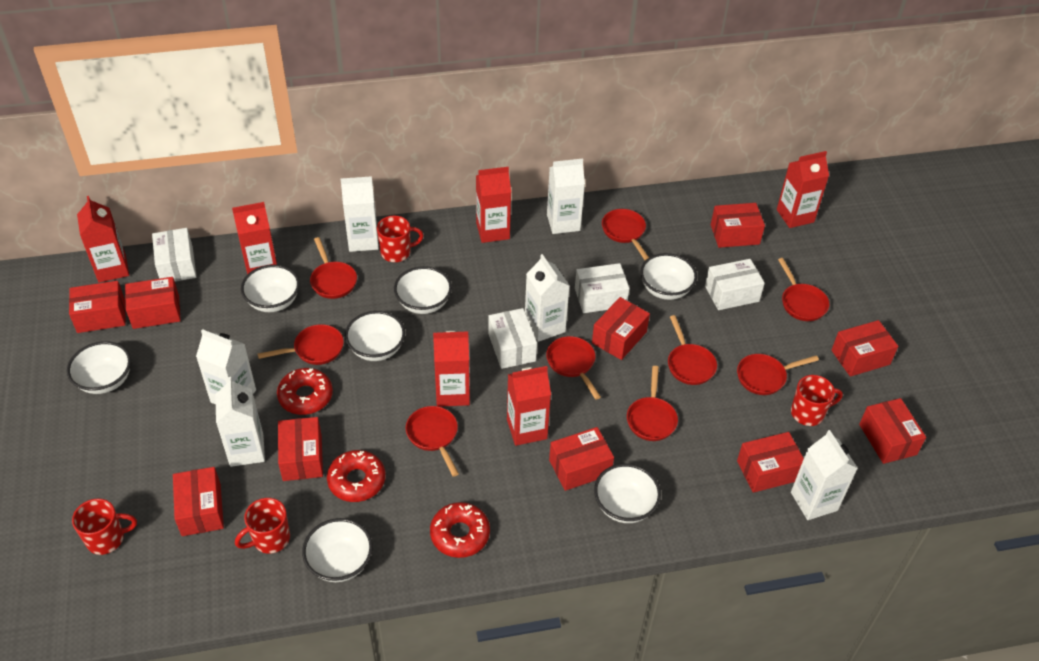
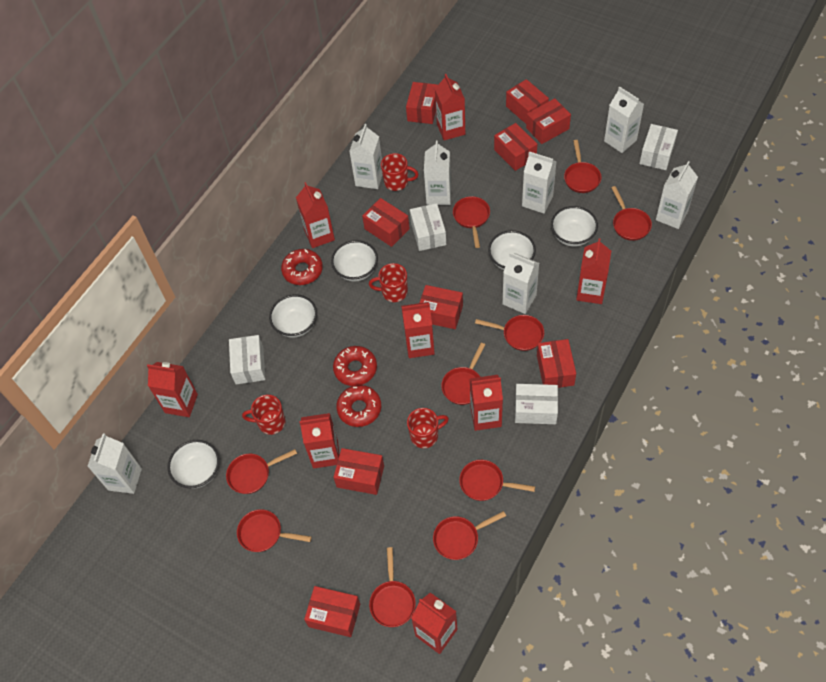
red box: 10 -> 9
red carton: 6 -> 8
red pan: 9 -> 10
white bowl: 7 -> 5
white carton: 6 -> 7

